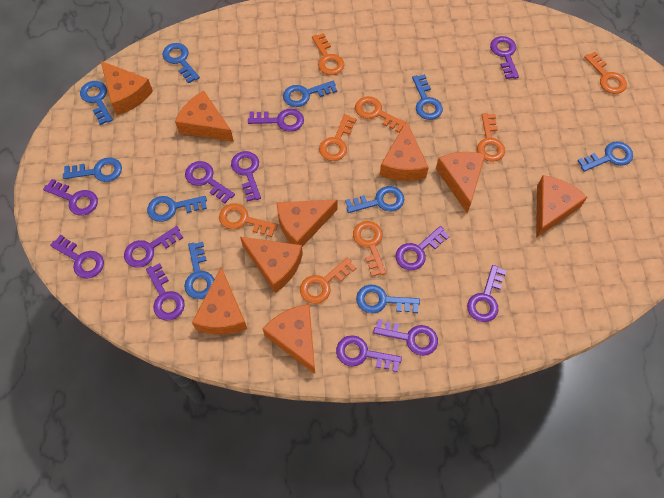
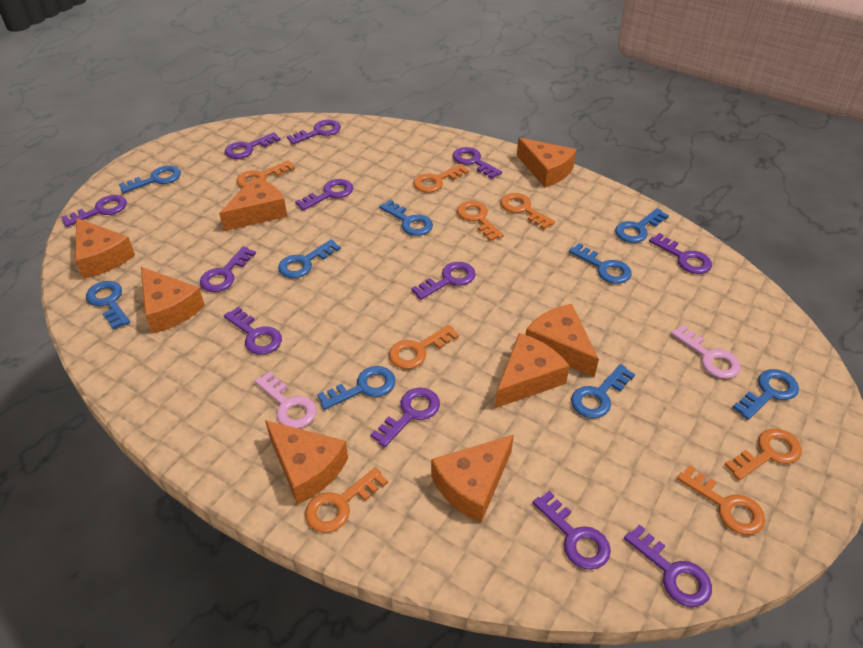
blue key: 10 -> 9
orange cheese: 9 -> 8
pink key: 0 -> 2

